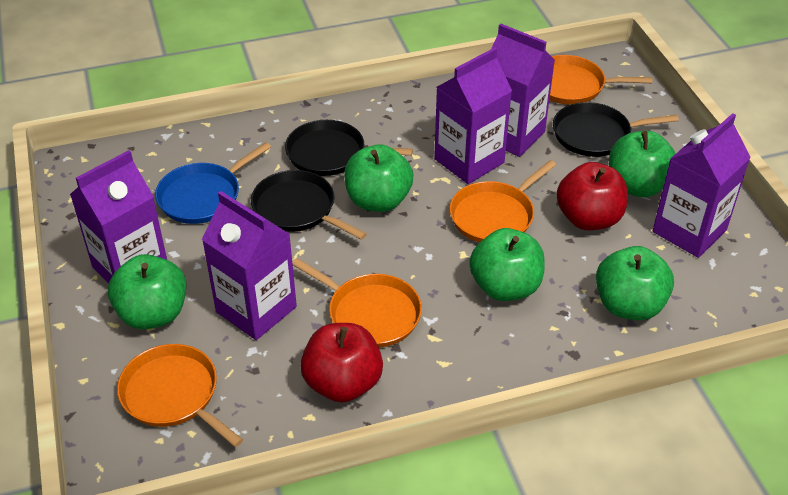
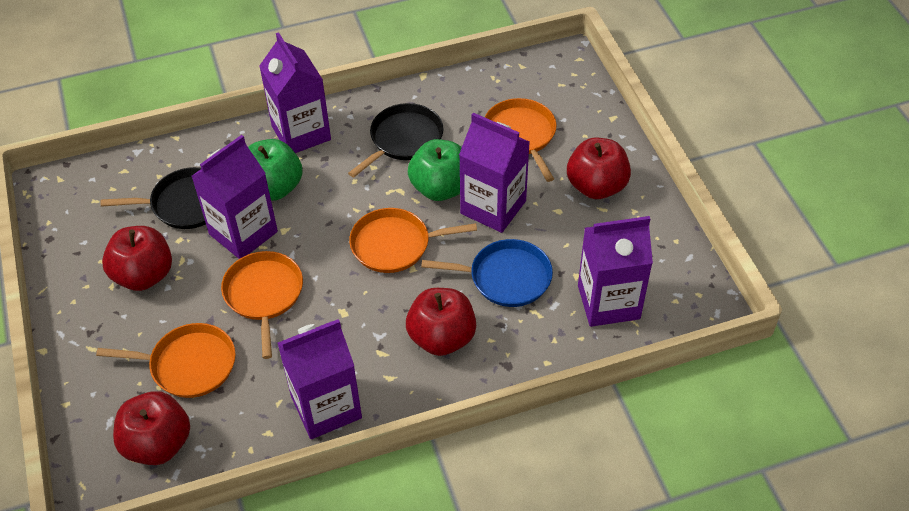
black pan: 3 -> 2
green apple: 5 -> 2
red apple: 2 -> 4

